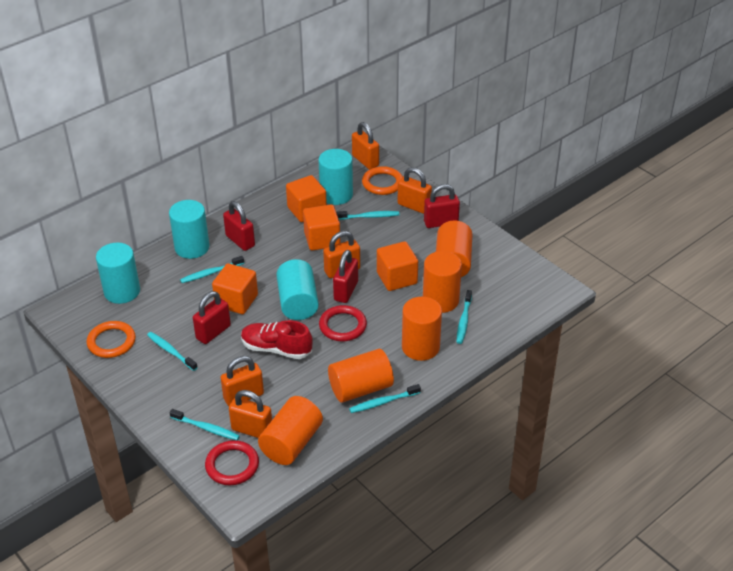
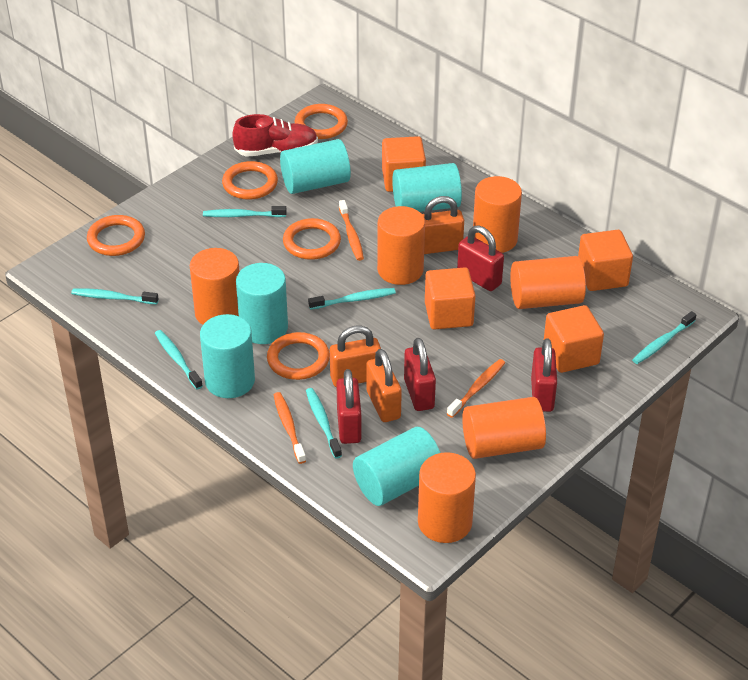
orange cylinder: 5 -> 6
orange padlock: 5 -> 3
orange ring: 2 -> 5
orange toothbrush: 0 -> 3
red ring: 2 -> 0
turquoise cylinder: 4 -> 5

